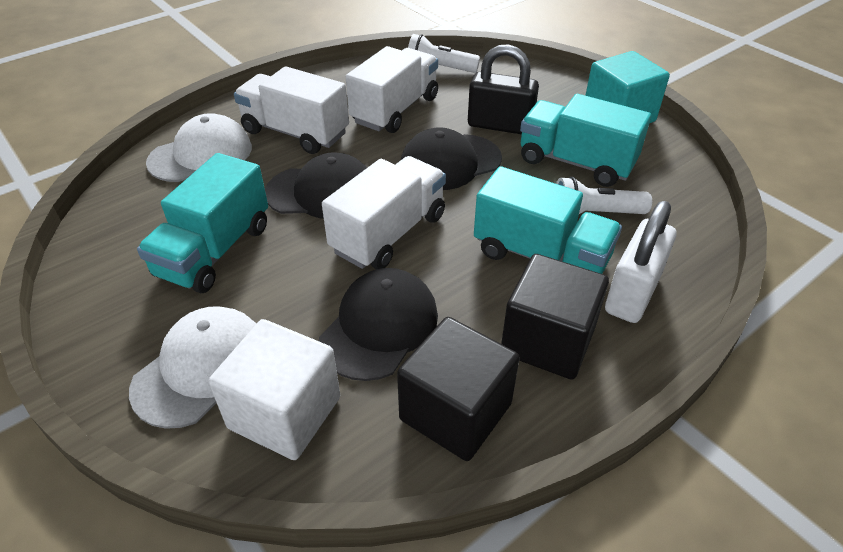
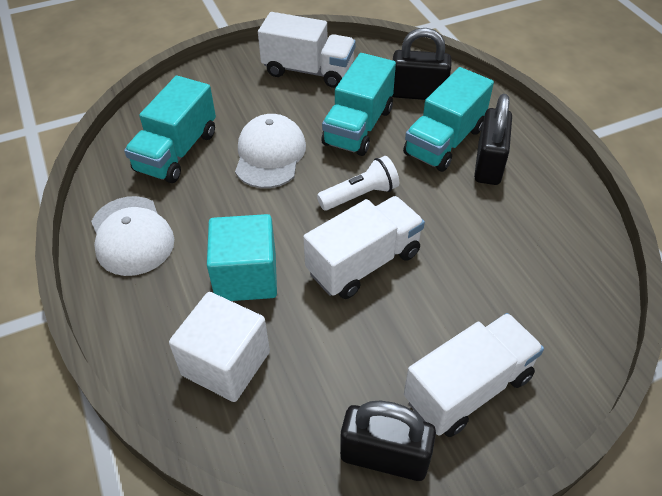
black cap: 3 -> 0
black cube: 2 -> 0
black padlock: 1 -> 3
white flashlight: 2 -> 1
white padlock: 1 -> 0

